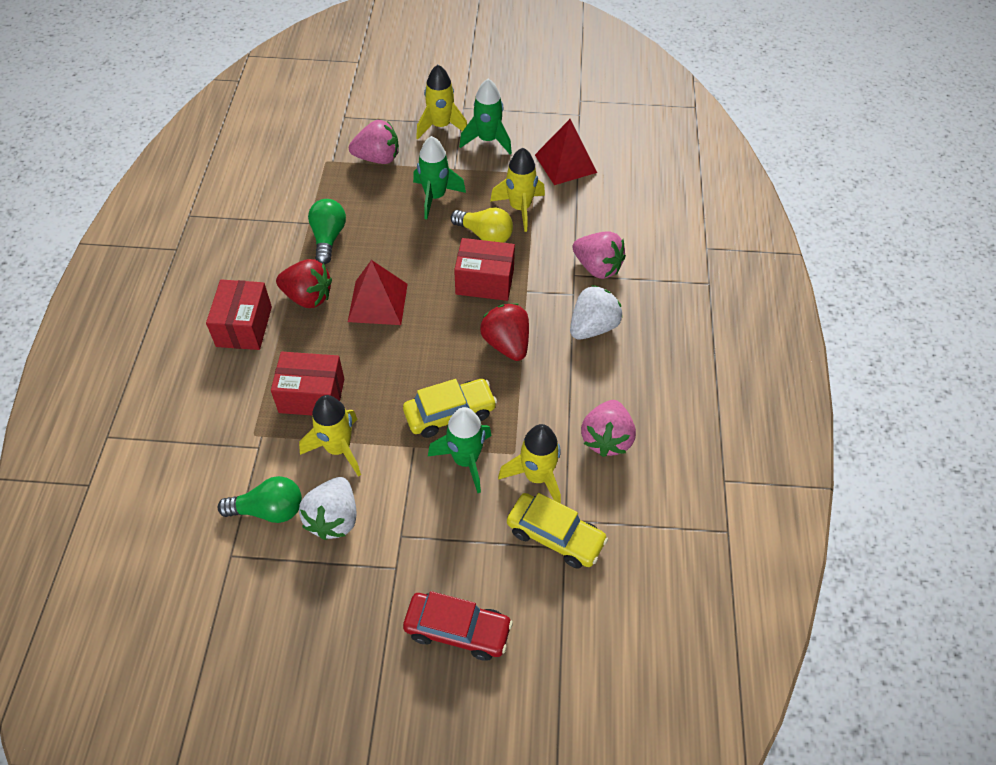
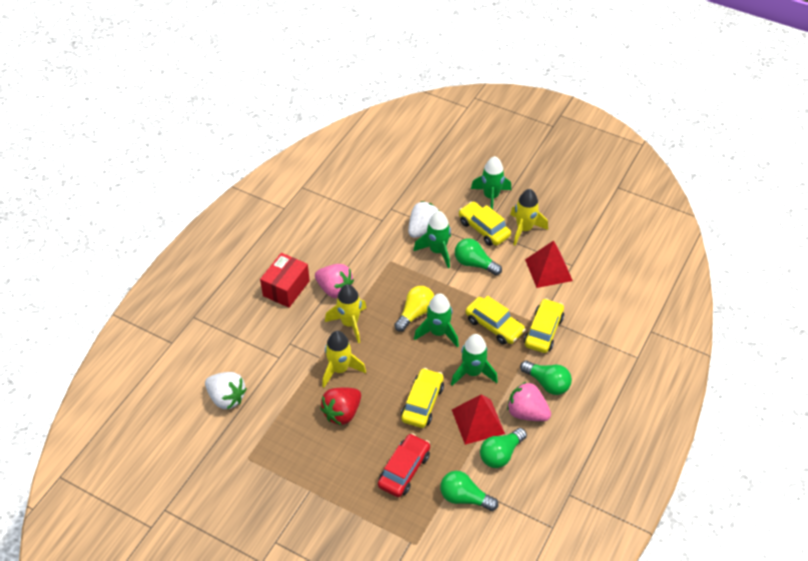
green light bulb: 2 -> 4
green rocket: 3 -> 4
pink strawberry: 3 -> 2
red box: 3 -> 1
red strawberry: 2 -> 1
yellow car: 2 -> 4
yellow rocket: 4 -> 3

